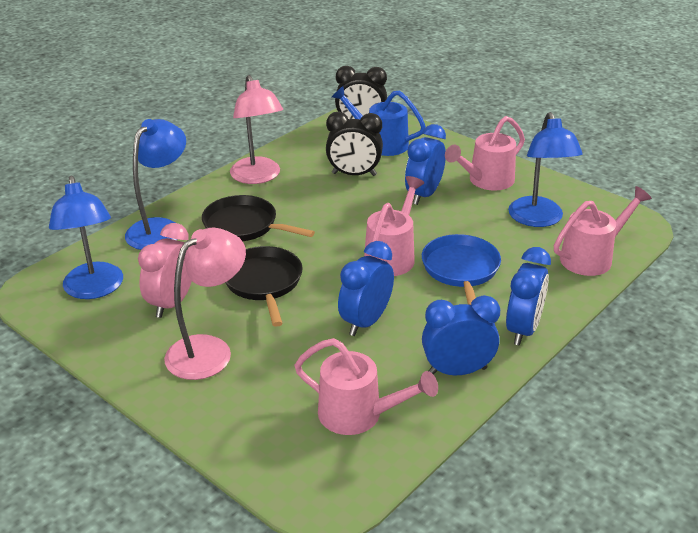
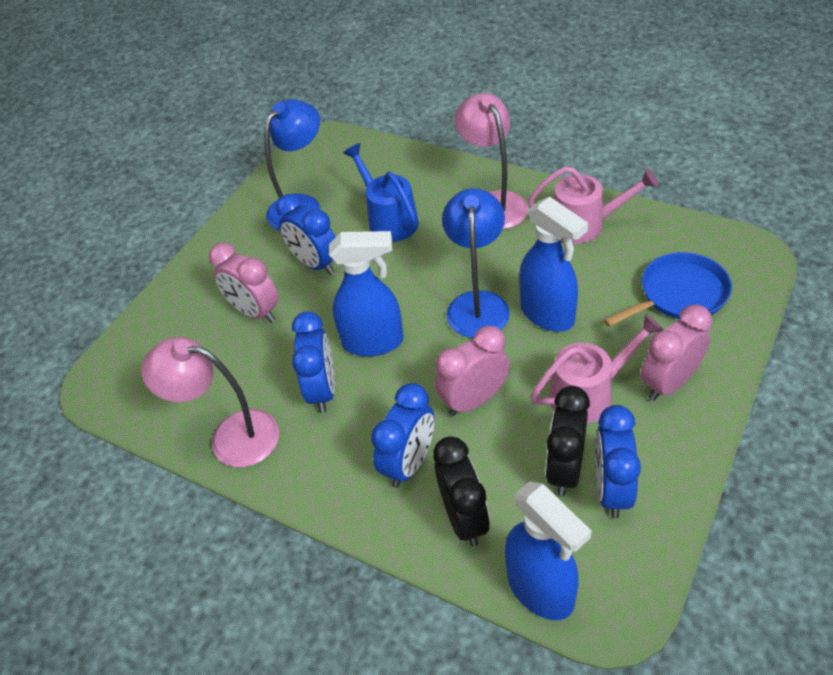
black pan: 2 -> 0
blue lamp: 3 -> 2
blue spray bottle: 0 -> 3
pink clock: 1 -> 3
pink watering can: 4 -> 2

